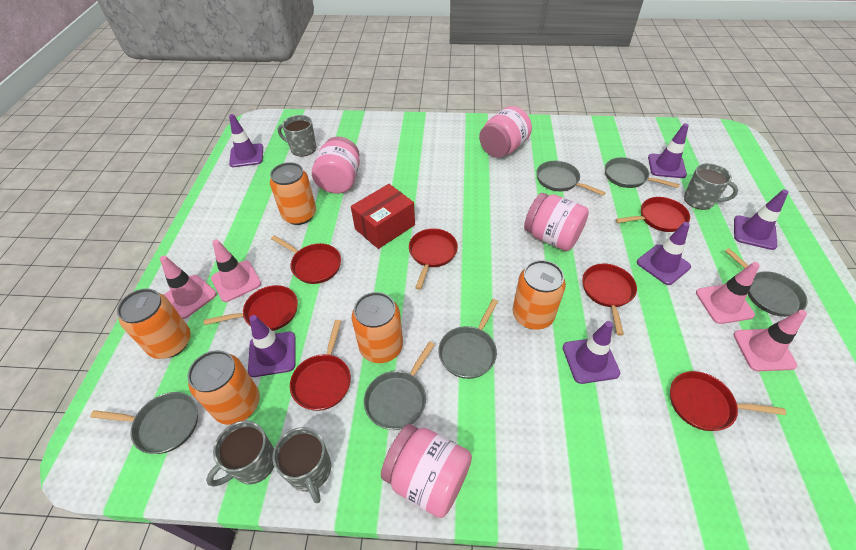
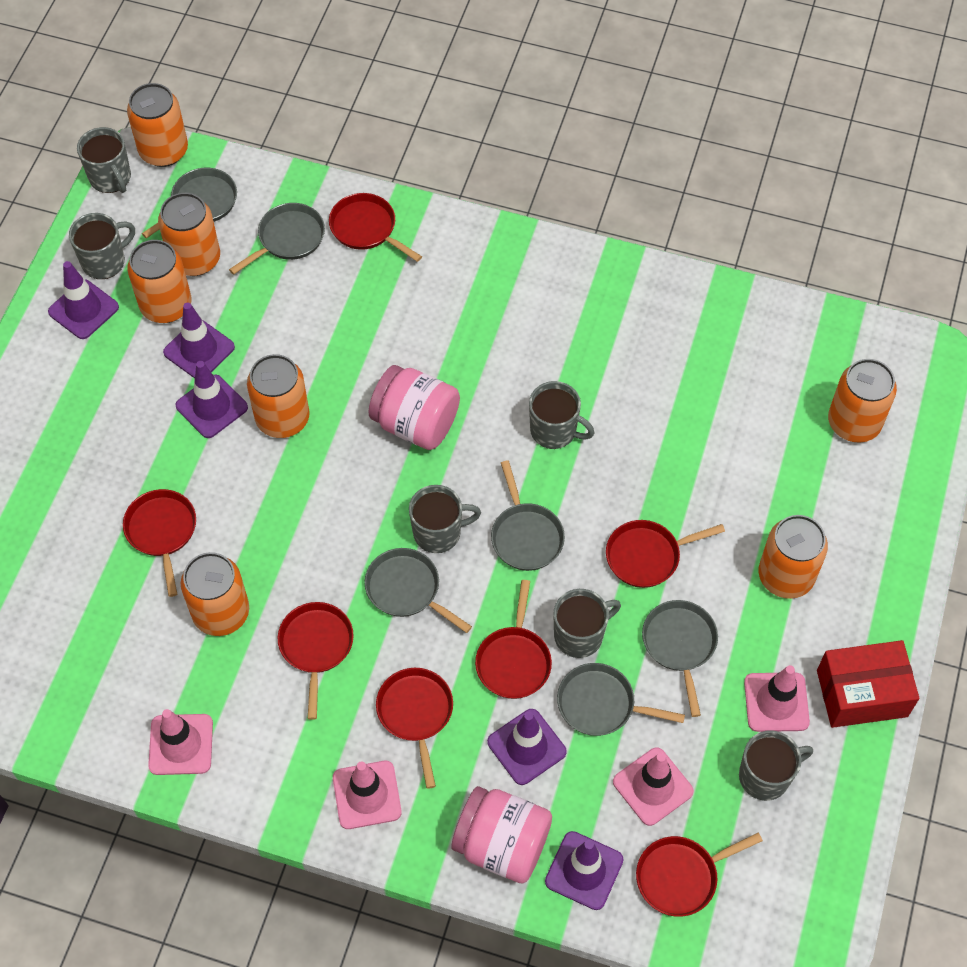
grey mug: 4 -> 6
orange can: 5 -> 7
pink jar: 4 -> 2
purple traffic cone: 6 -> 5

